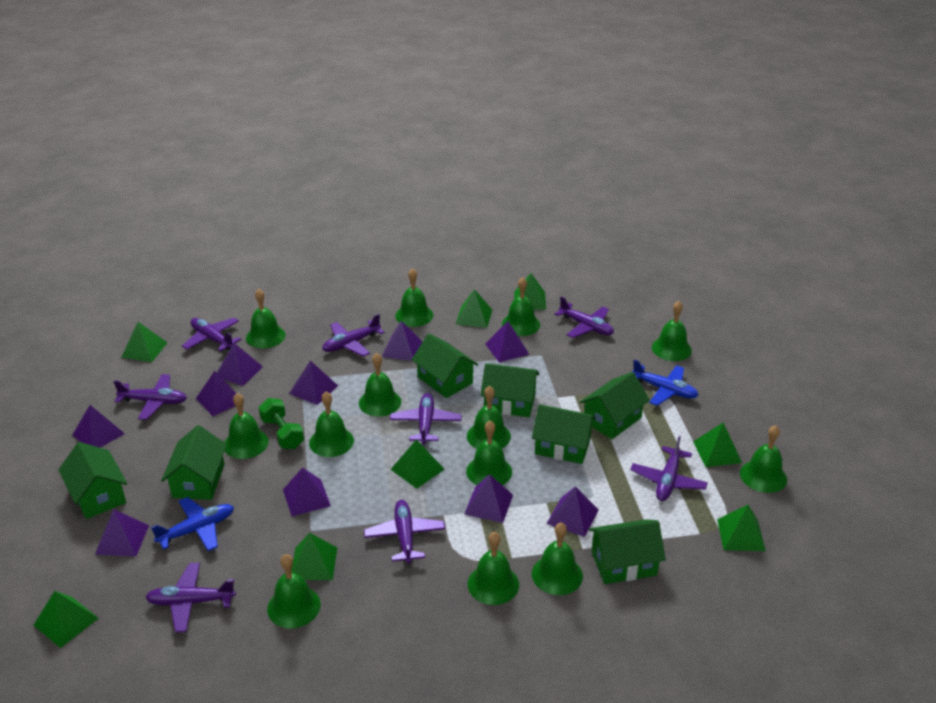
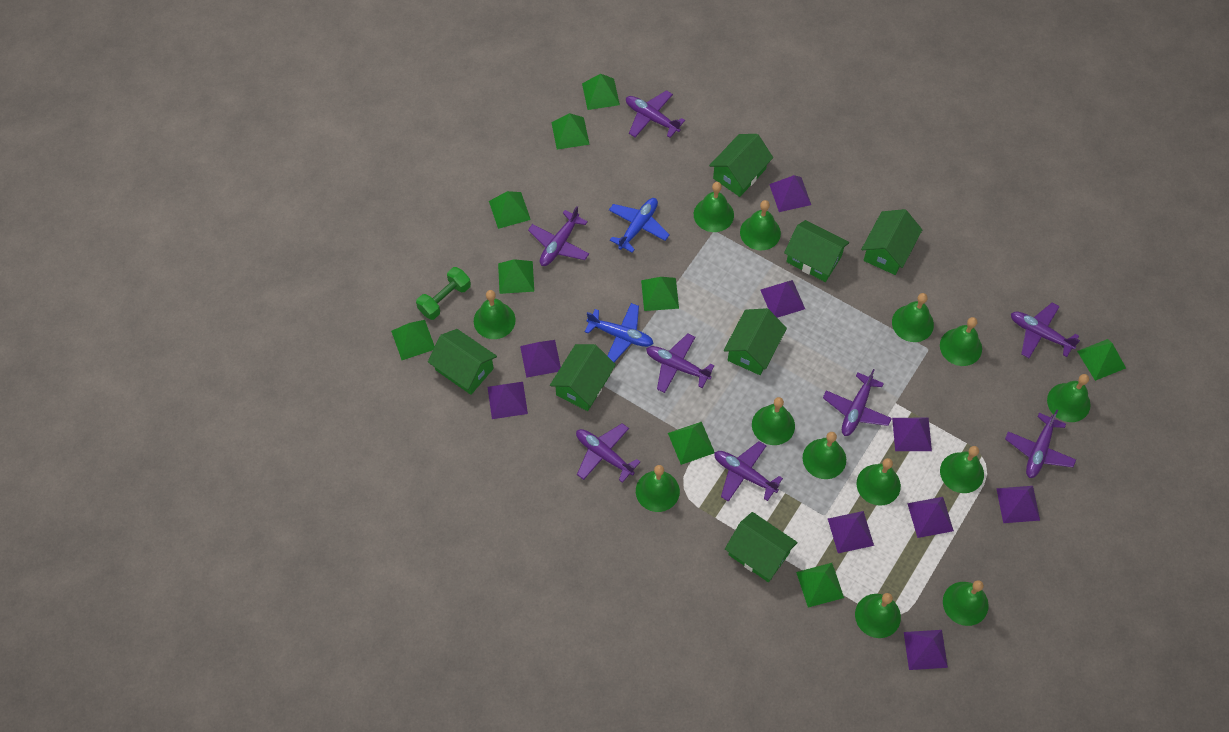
green pyramid: 8 -> 9
purple pyramid: 10 -> 9

